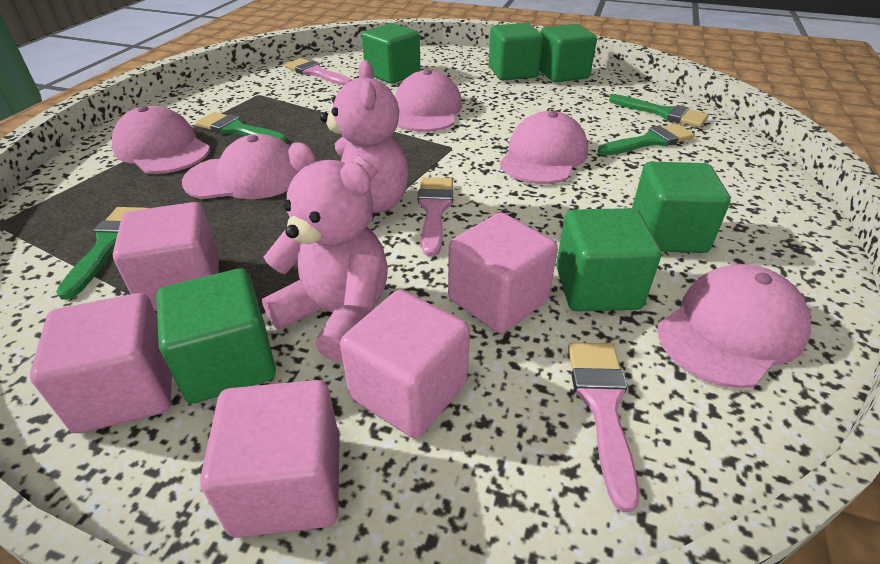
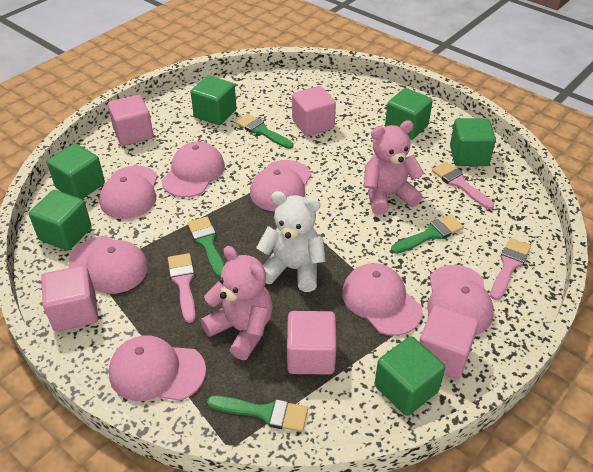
pink cap: 5 -> 7
white teddy bear: 0 -> 1

